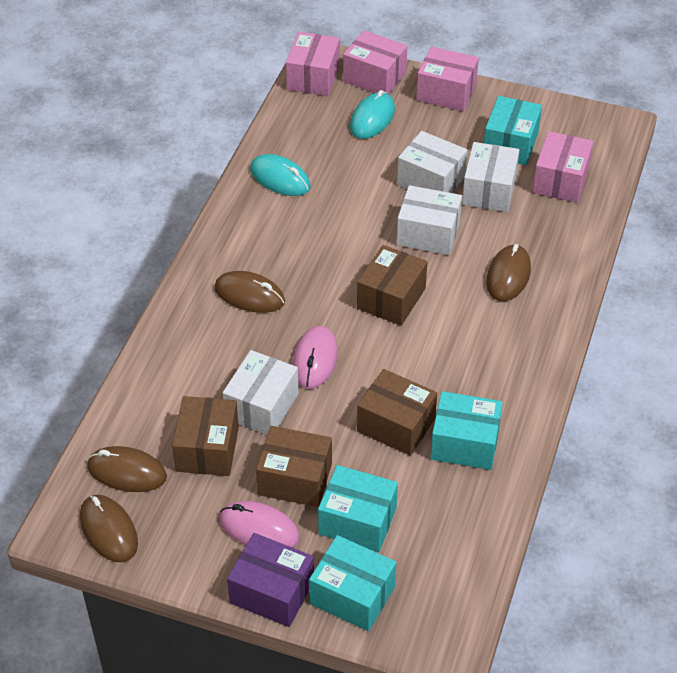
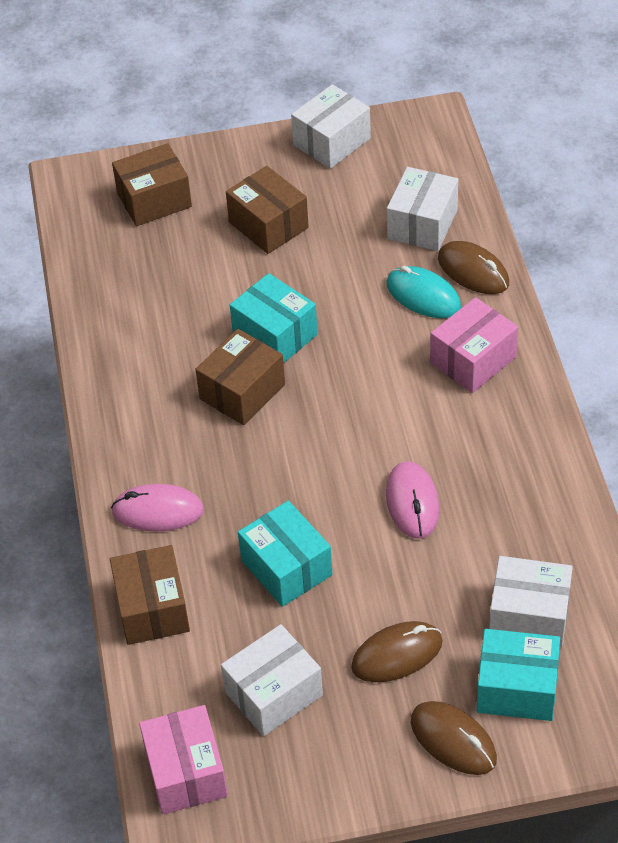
brown mouse: 4 -> 3
pink box: 4 -> 2
purple box: 1 -> 0
turquoise box: 4 -> 3
turquoise mouse: 2 -> 1

